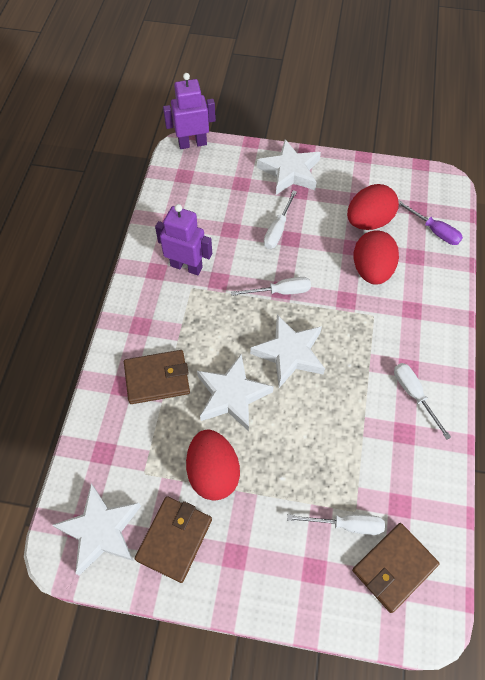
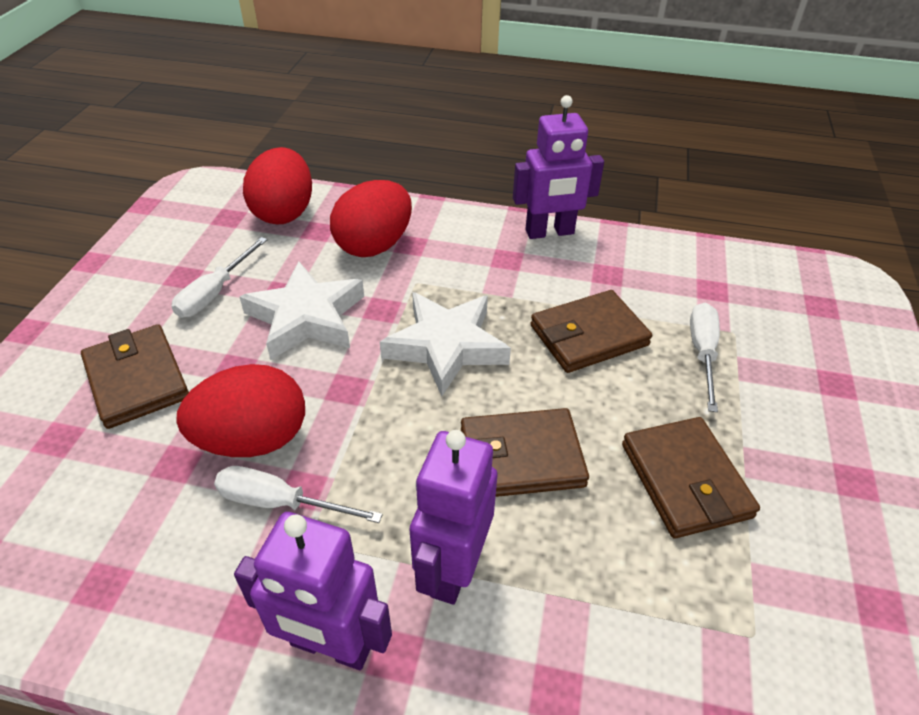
brown wallet: 3 -> 4
purple robot: 2 -> 3
purple screwdriver: 1 -> 0
white screwdriver: 4 -> 3
white star: 4 -> 2

